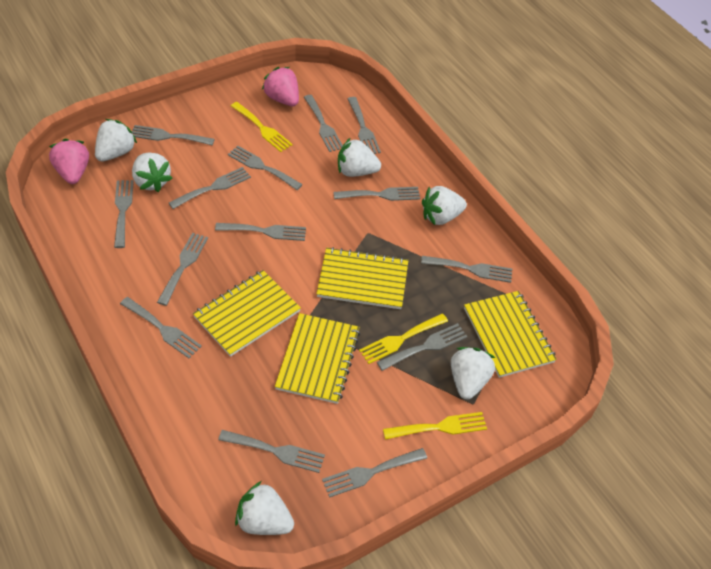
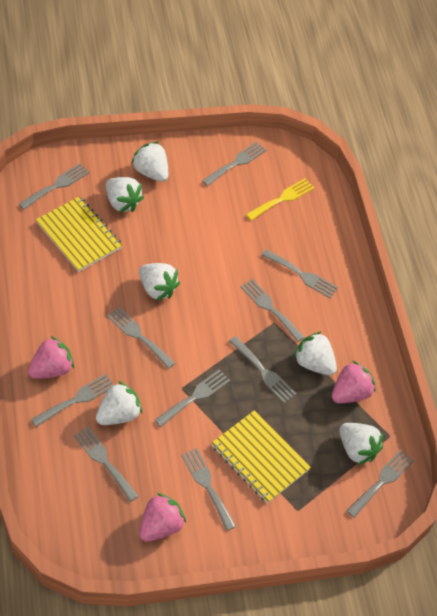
grey fork: 14 -> 11
pink strawberry: 2 -> 3
yellow fork: 3 -> 1
yellow notebook: 4 -> 2

